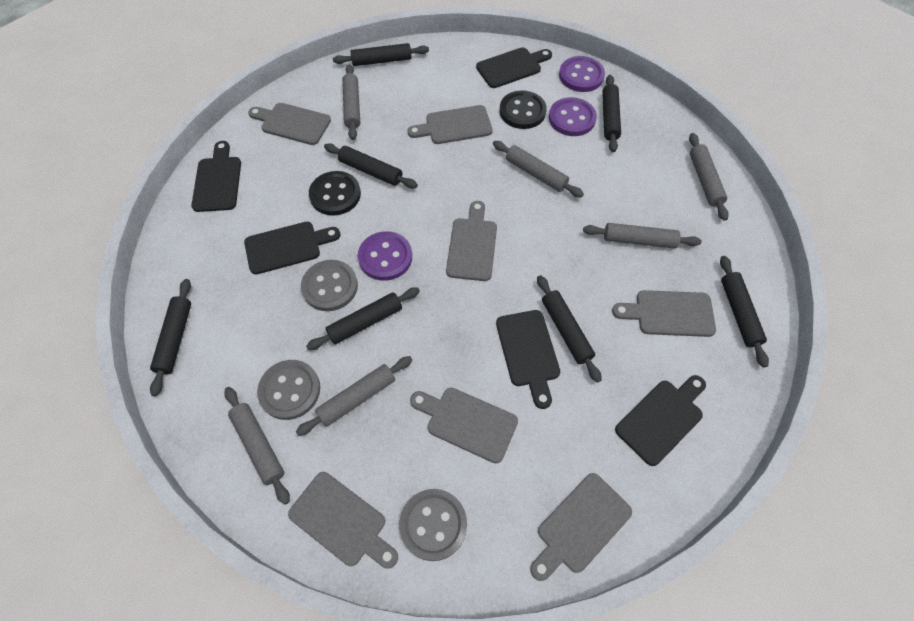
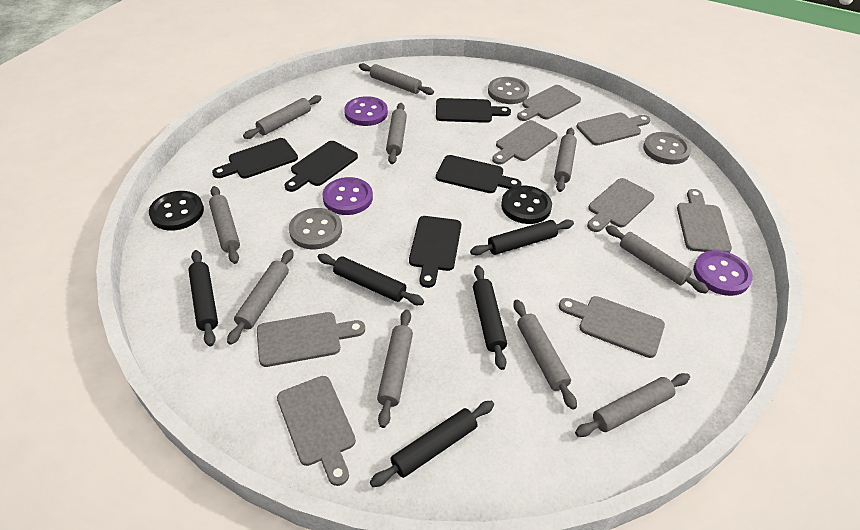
black rolling pin: 7 -> 5
grey cutting board: 7 -> 8
grey rolling pin: 6 -> 10

